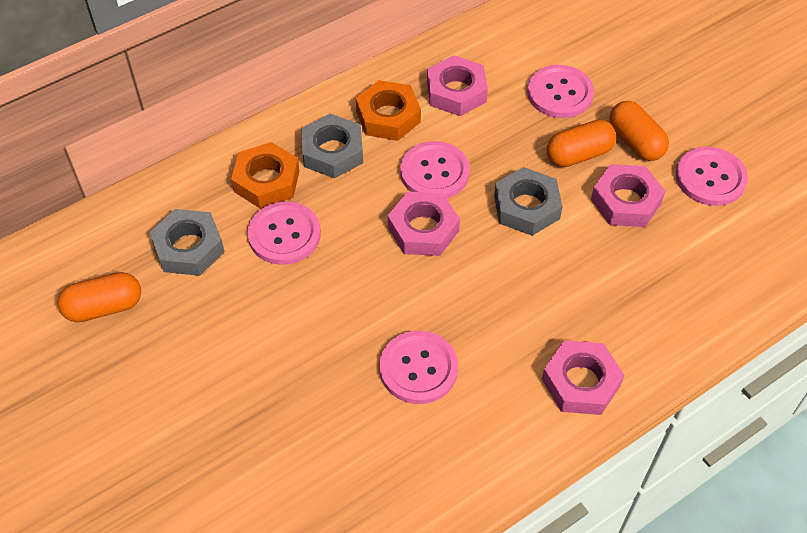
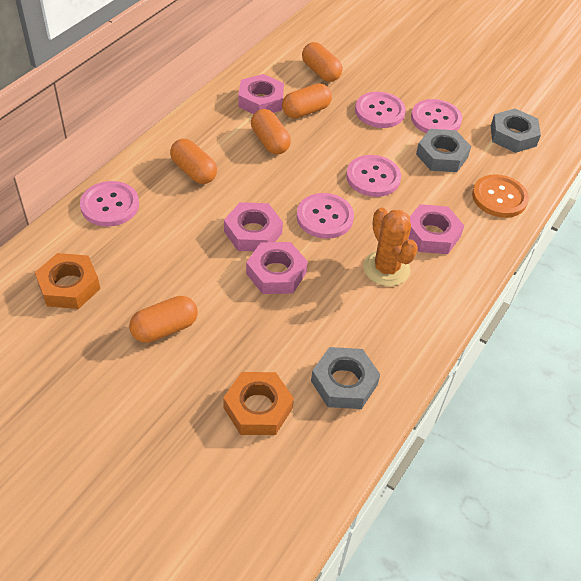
orange button: 0 -> 1
orange cactus: 0 -> 1
orange capsule: 3 -> 5

